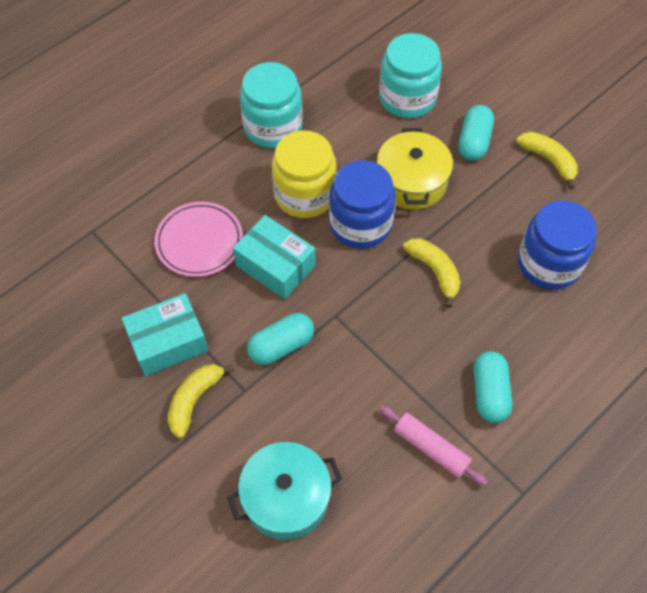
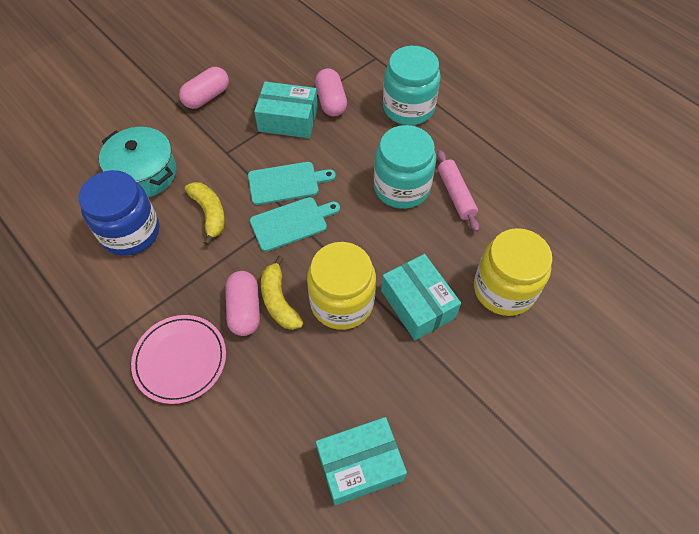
blue jar: 2 -> 1
pink capsule: 0 -> 3
turquoise box: 2 -> 3
turquoise capsule: 3 -> 0
turquoise cutting board: 0 -> 2
yellow banana: 3 -> 2
yellow jar: 1 -> 2
yellow pot: 1 -> 0

